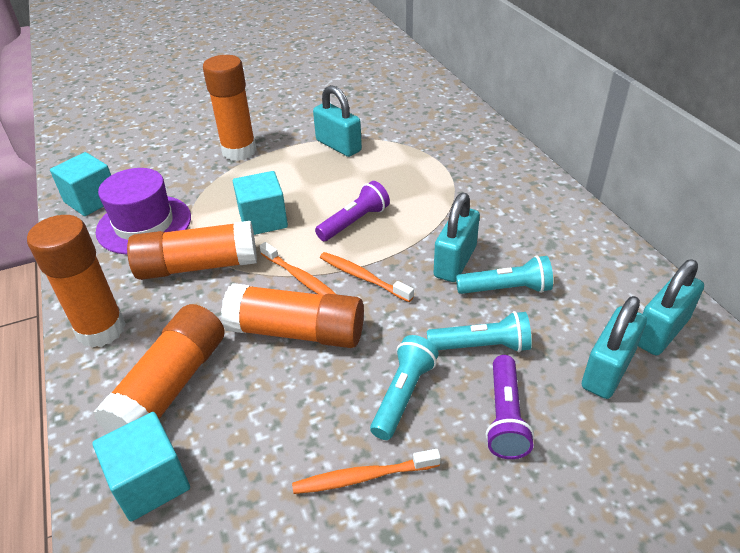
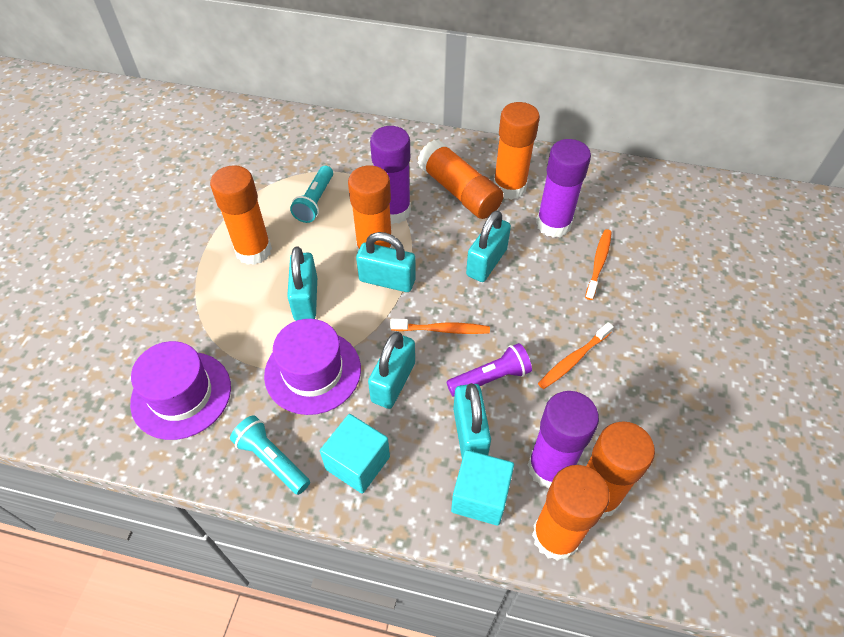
orange glue stick: 5 -> 6
purple flashlight: 2 -> 1
purple glue stick: 0 -> 3
purple hat: 1 -> 2
turquoise cube: 3 -> 2
turquoise flashlight: 3 -> 2
turquoise padlock: 4 -> 5

